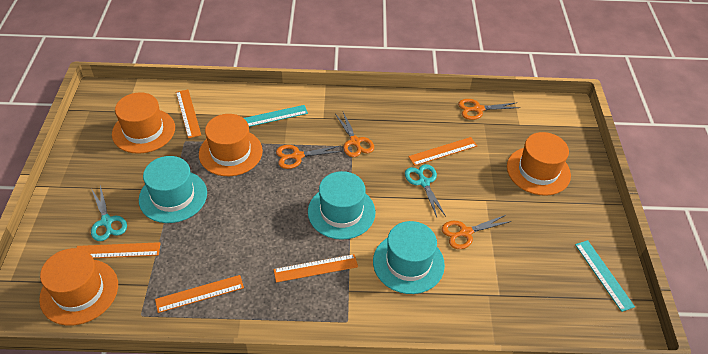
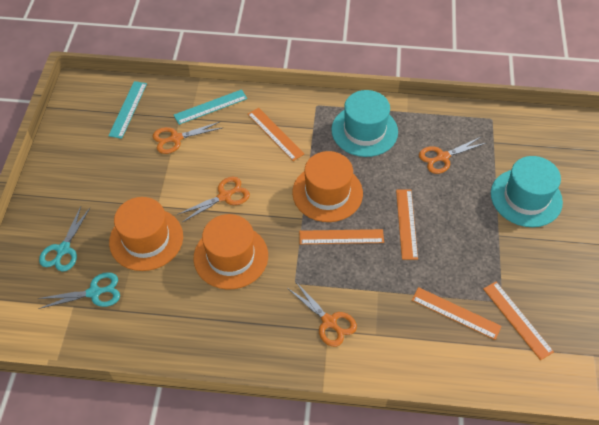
orange hat: 4 -> 3
turquoise hat: 3 -> 2

